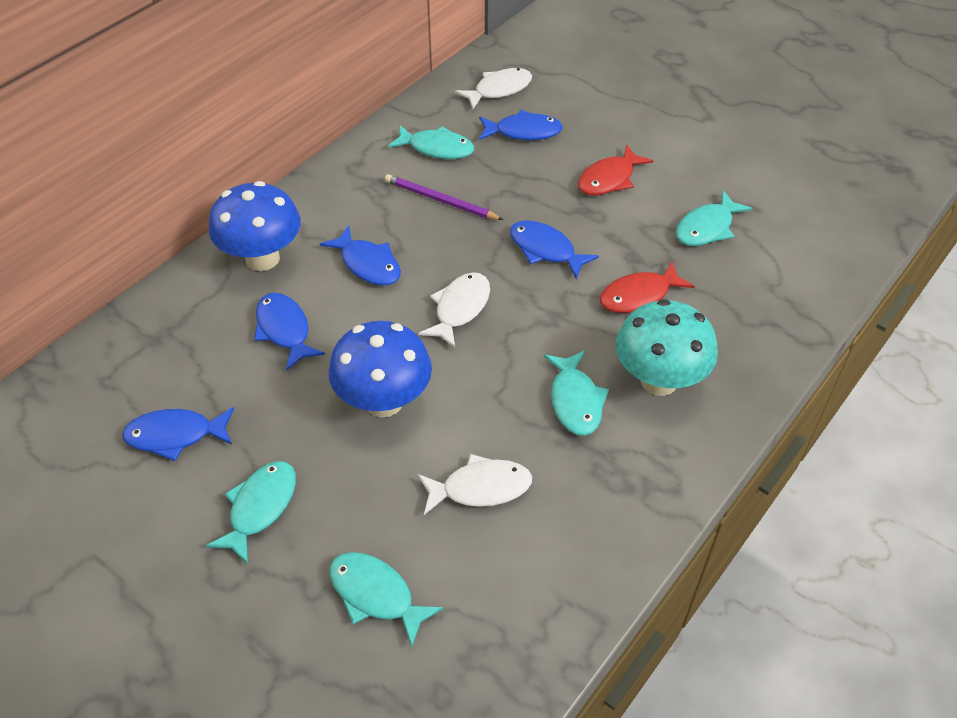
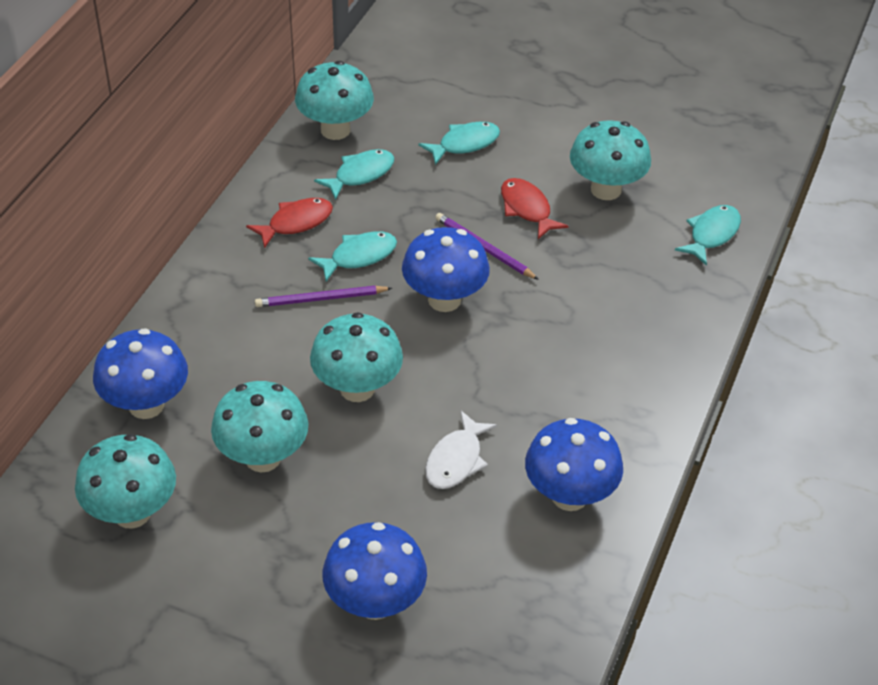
blue fish: 5 -> 0
blue mushroom: 2 -> 4
purple pencil: 1 -> 2
turquoise fish: 5 -> 4
turquoise mushroom: 1 -> 5
white fish: 3 -> 1

